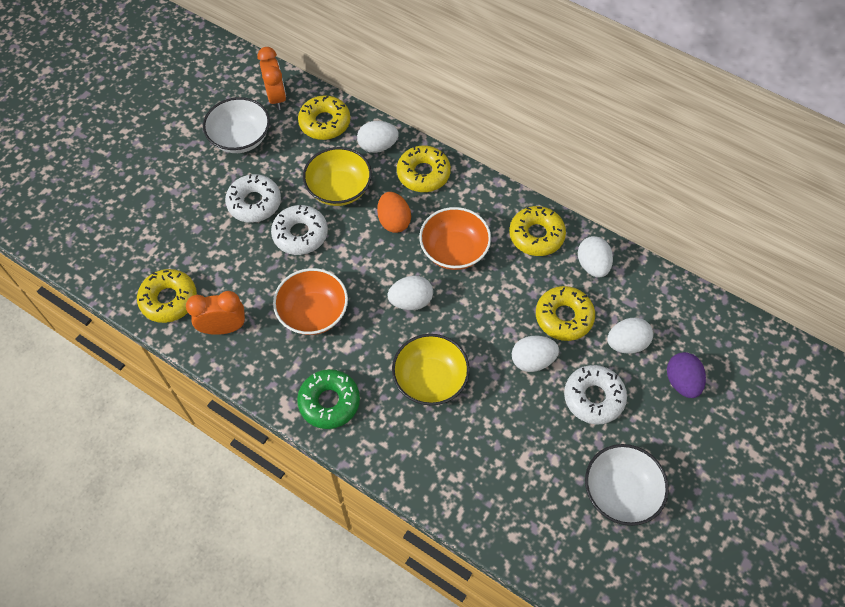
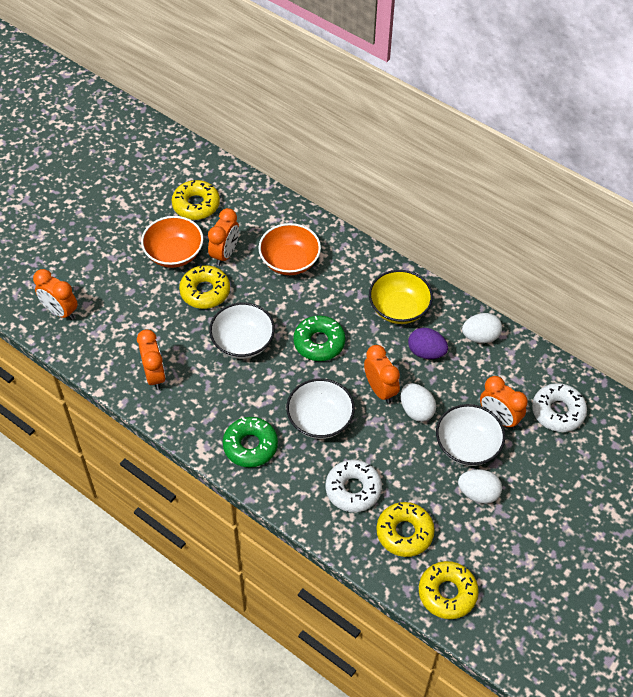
green donut: 1 -> 2
orange clock: 2 -> 5
orange egg: 1 -> 0
white bowl: 2 -> 3
white donut: 3 -> 2
white egg: 5 -> 3
yellow bowl: 2 -> 1
yellow donut: 5 -> 4

